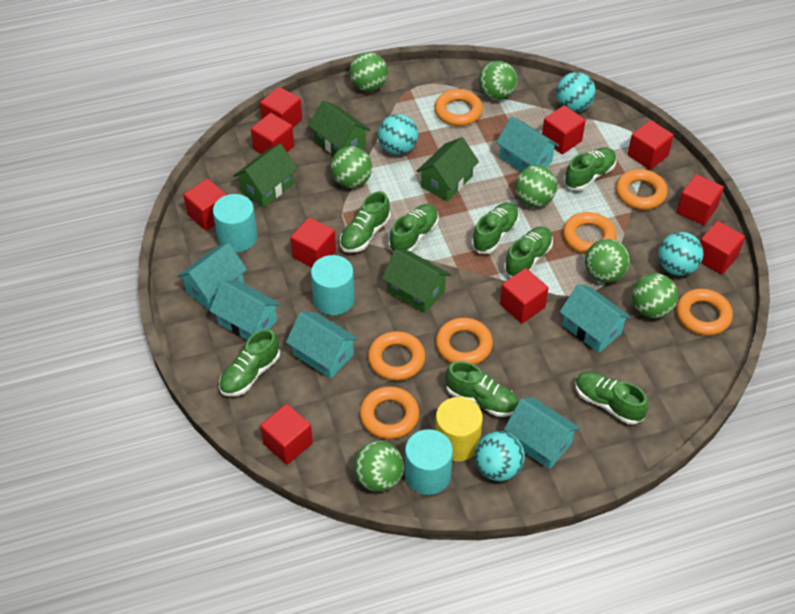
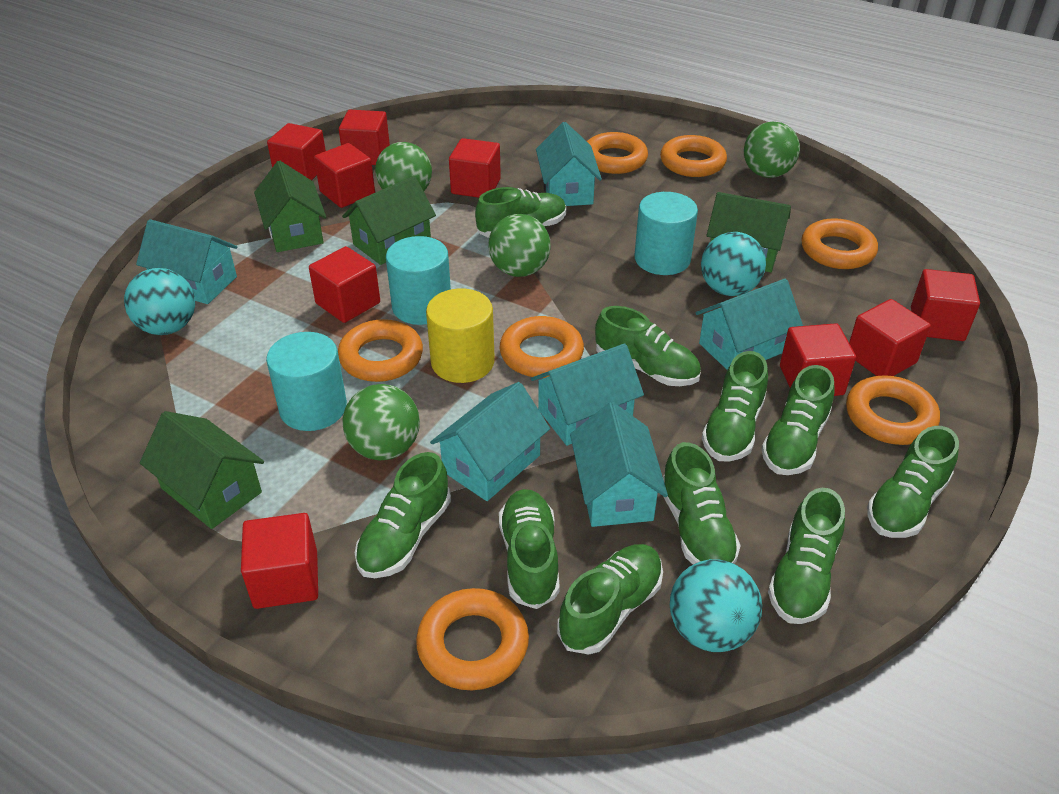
green ball: 7 -> 4
green shoe: 8 -> 10
red cube: 10 -> 9
turquoise ball: 4 -> 3

